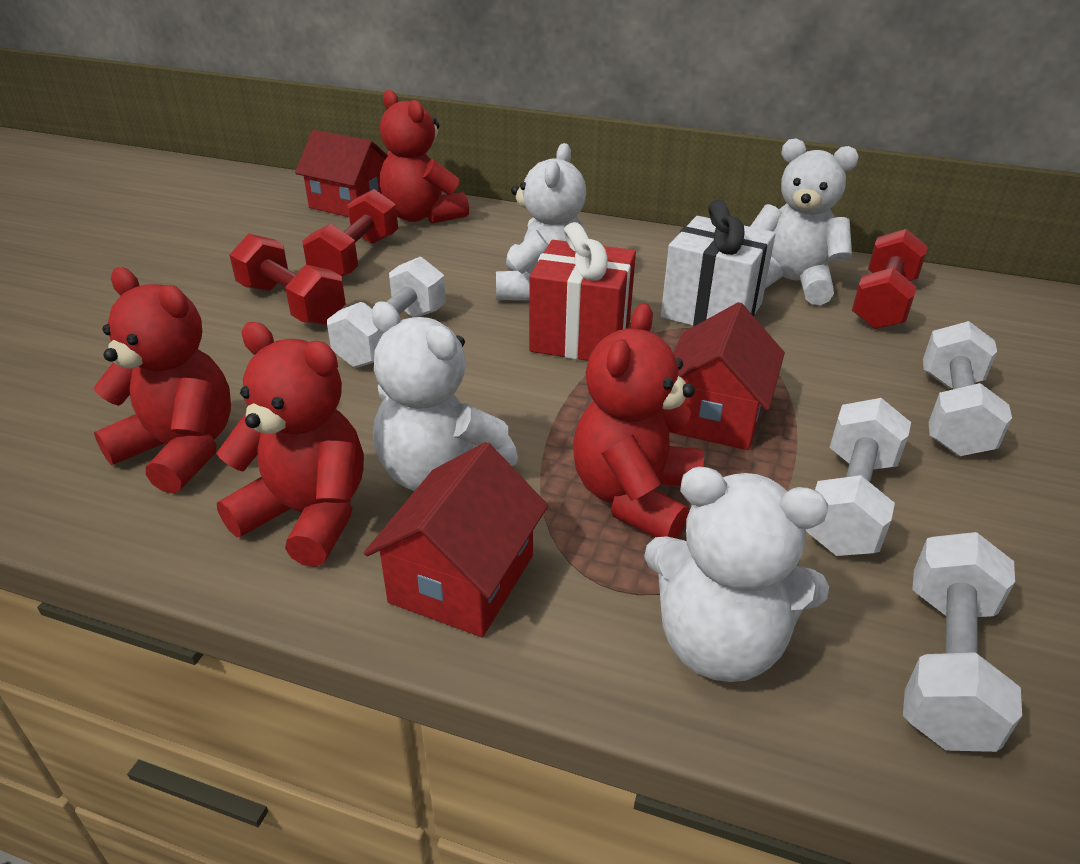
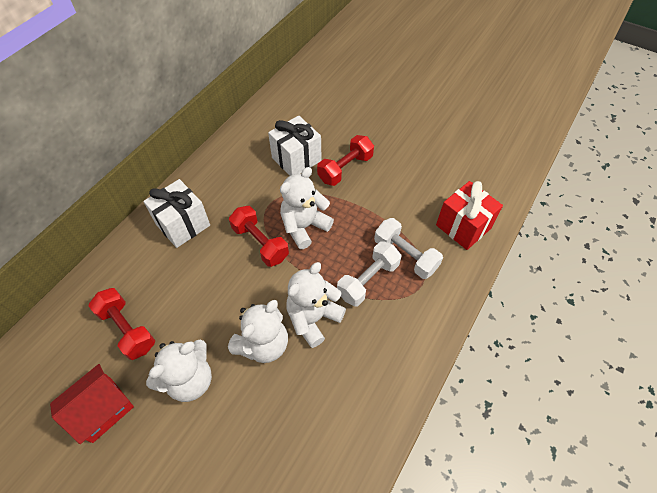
red house: 3 -> 1
red teddy bear: 4 -> 0
white dumbbell: 4 -> 2
white gift: 1 -> 2

